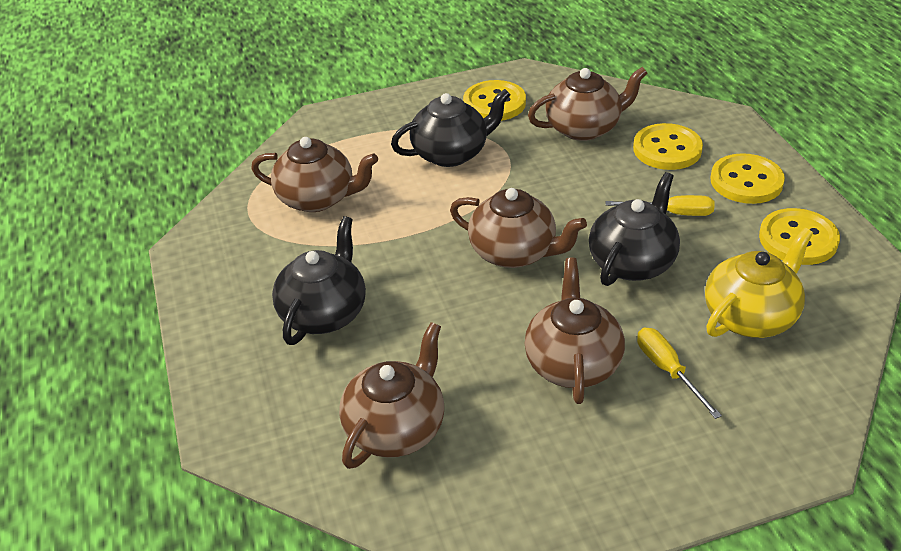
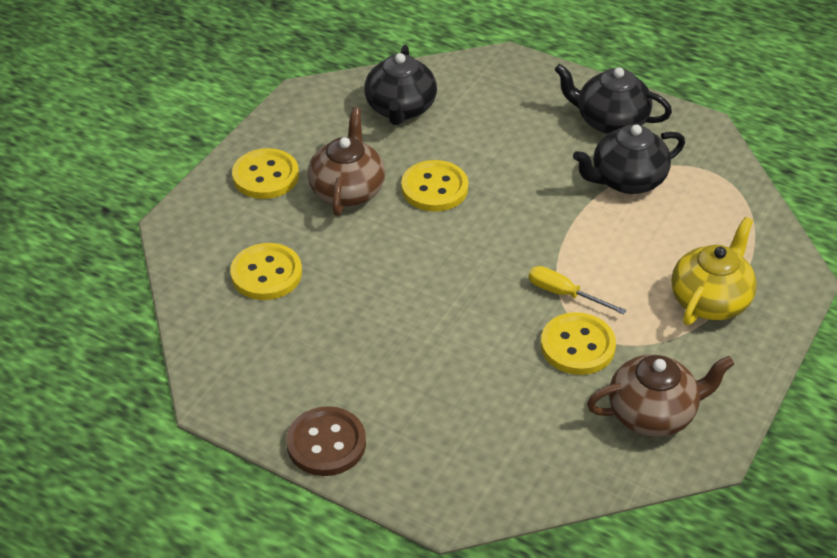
brown button: 0 -> 1
brown teapot: 5 -> 2
yellow screwdriver: 2 -> 1

